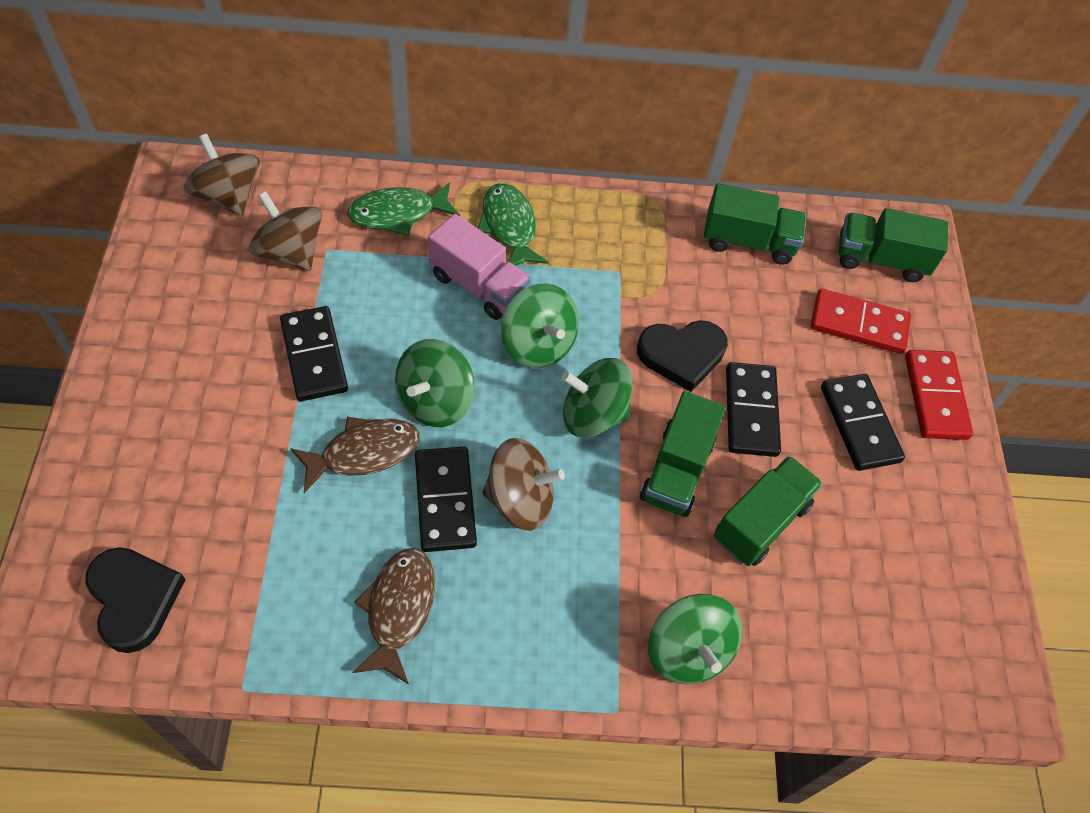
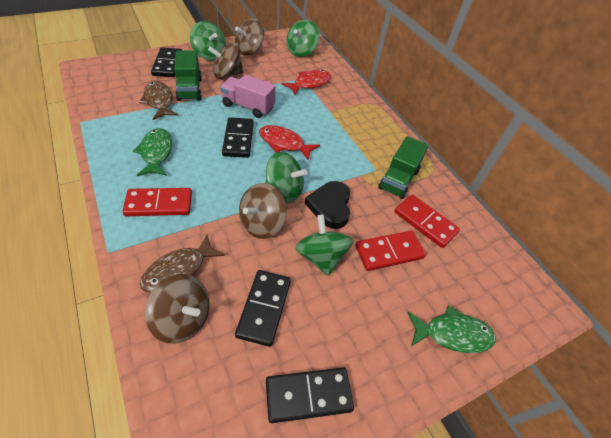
black heart: 2 -> 1
brown spinning top: 3 -> 4
green truck: 4 -> 2
red domino: 2 -> 3
red fish: 0 -> 2

